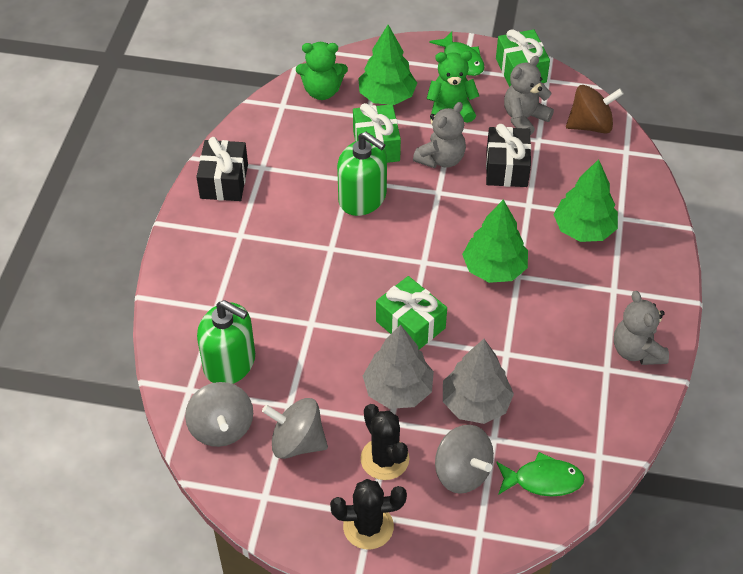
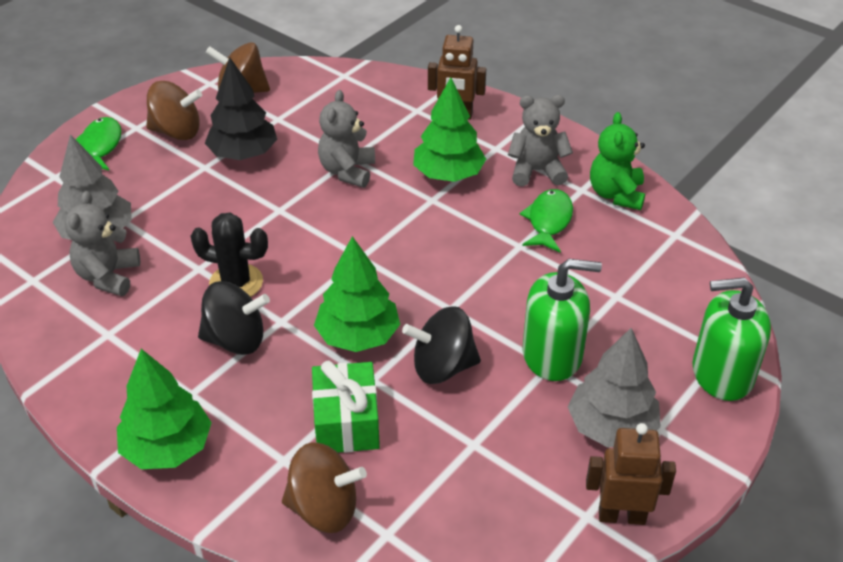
black cactus: 2 -> 1
black gift: 2 -> 0
black spinning top: 0 -> 2
black tree: 0 -> 1
brown robot: 0 -> 2
brown spinning top: 1 -> 3
green gift: 3 -> 1
green teddy bear: 2 -> 1
grey spinning top: 3 -> 0

